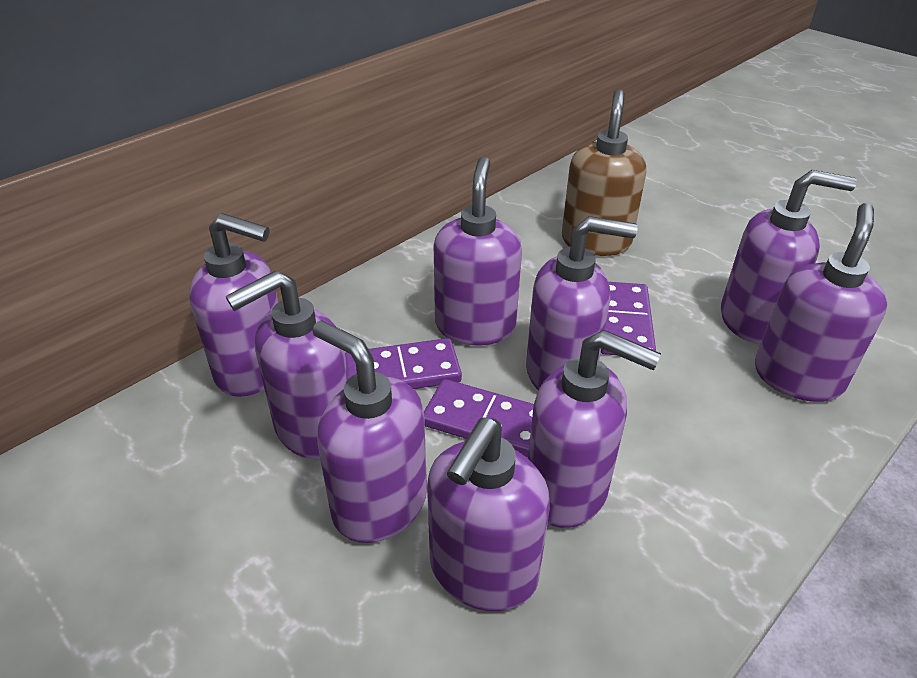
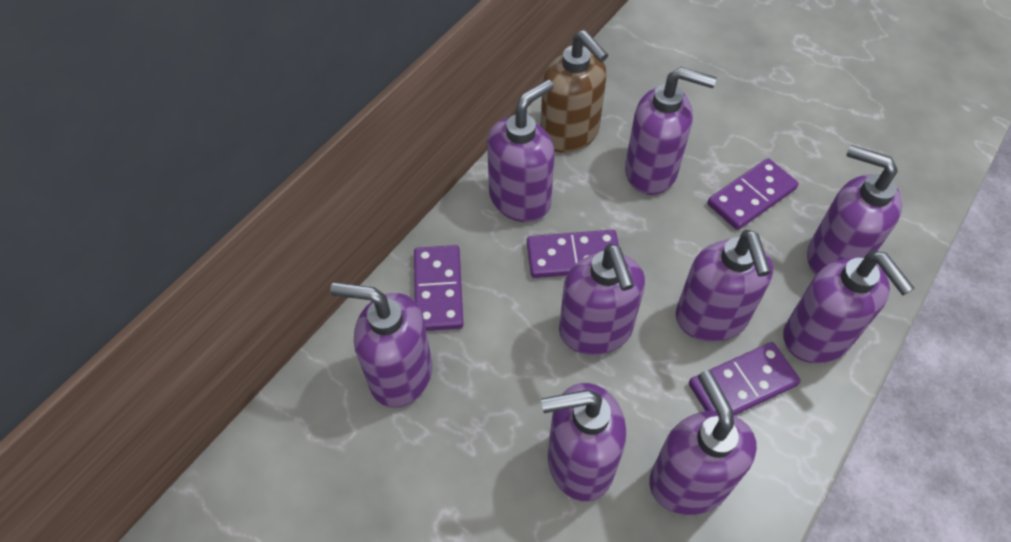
purple domino: 3 -> 4

